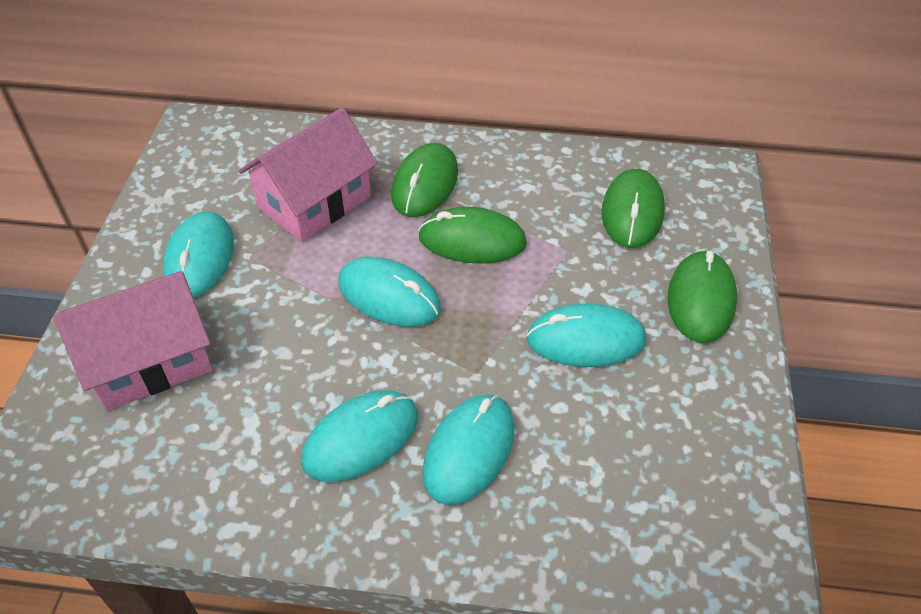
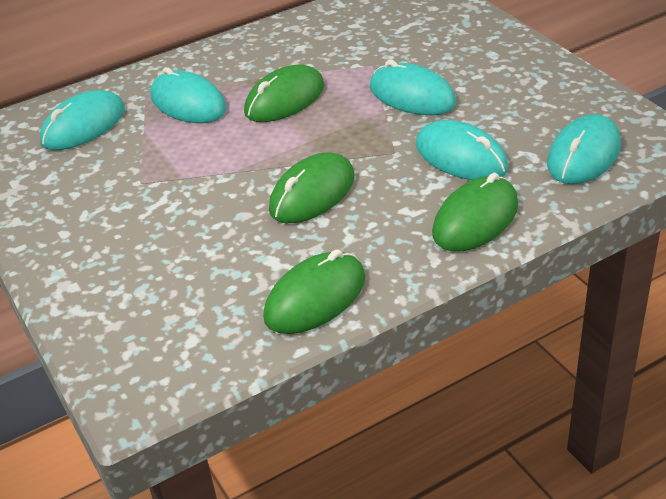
pink house: 2 -> 0

